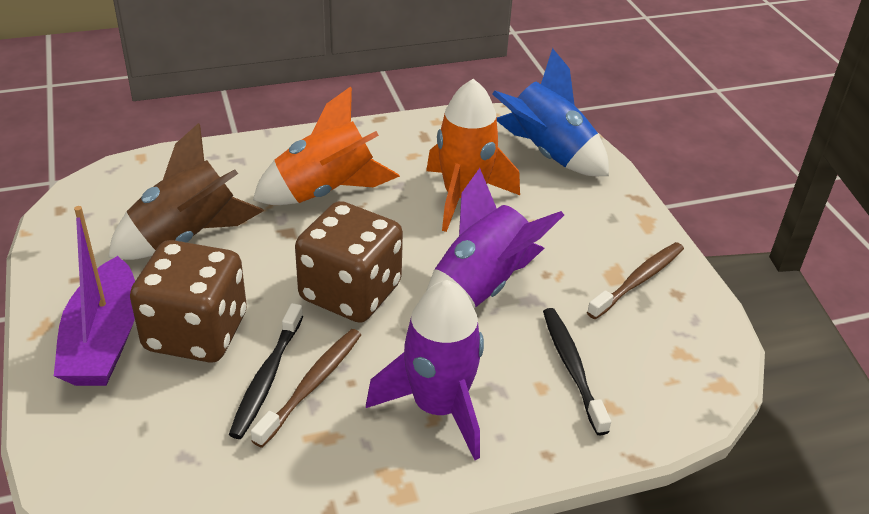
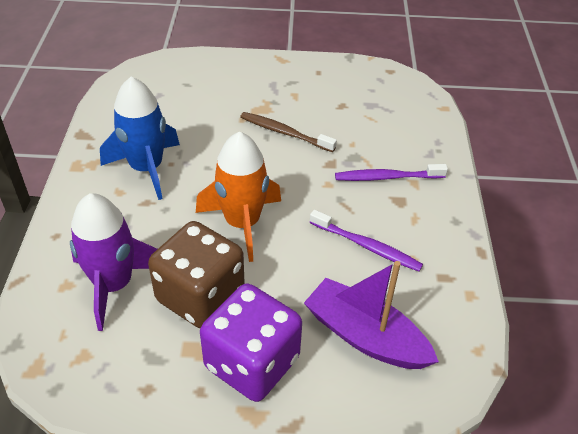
black toothbrush: 2 -> 0
brown dice: 2 -> 1
brown rocket: 1 -> 0
brown toothbrush: 2 -> 1
orange rocket: 2 -> 1
purple dice: 0 -> 1
purple rocket: 2 -> 1
purple toothbrush: 0 -> 2

